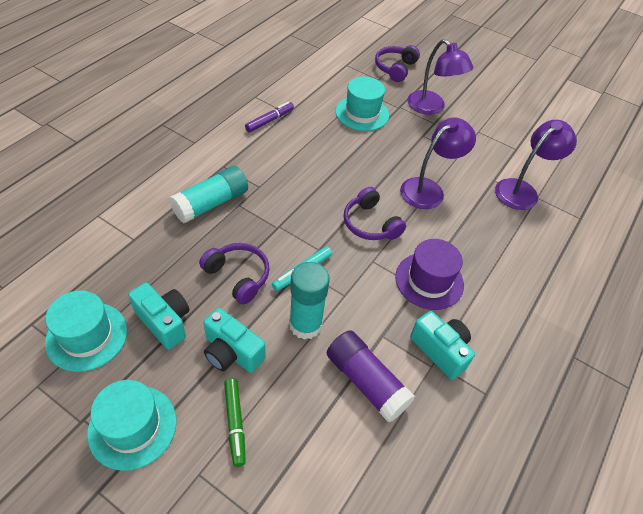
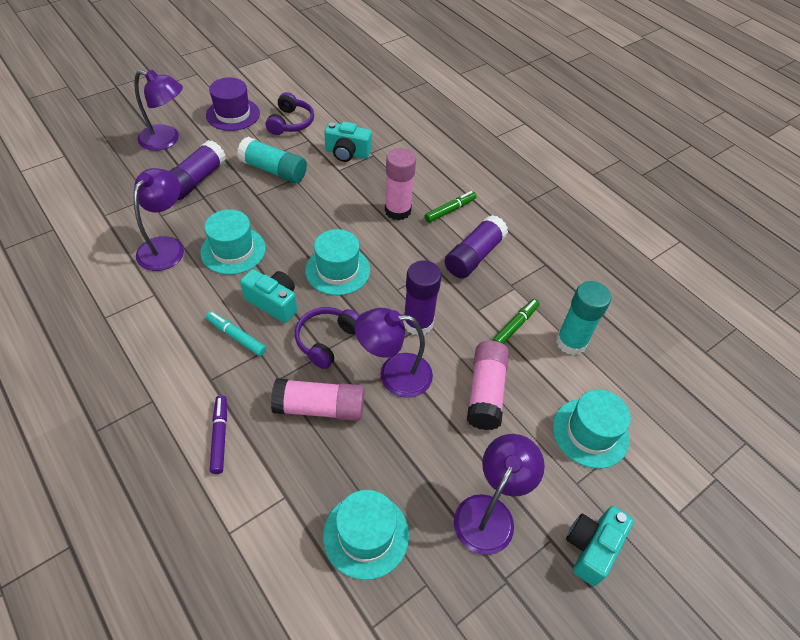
green marker: 1 -> 2
pink glue stick: 0 -> 3
purple glue stick: 1 -> 3
purple headphones: 3 -> 2
purple lamp: 3 -> 4
turquoise hat: 3 -> 4

